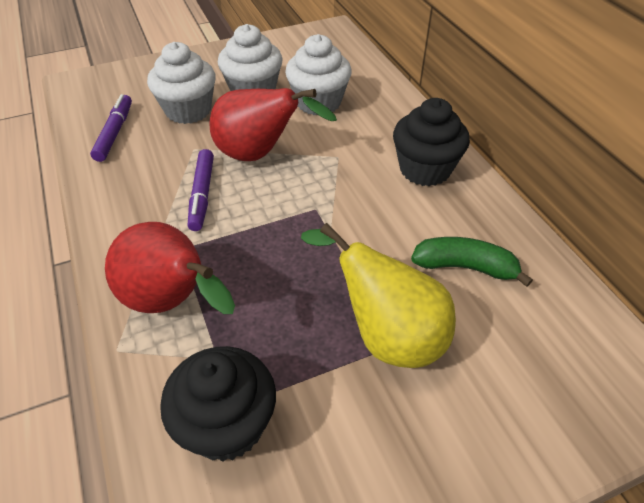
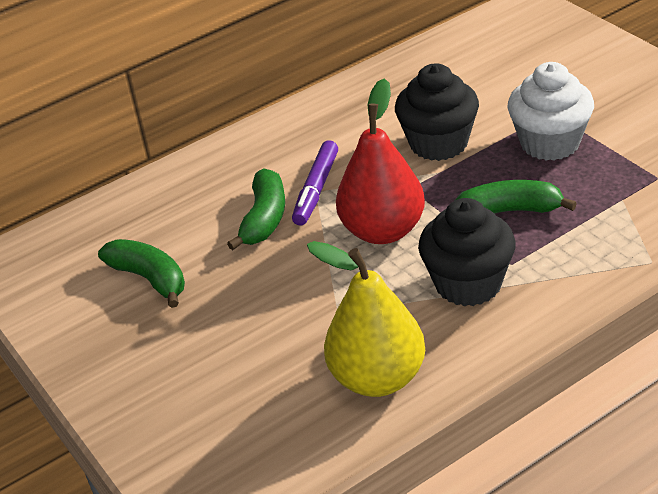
green banana: 1 -> 3
purple marker: 2 -> 1
red pear: 2 -> 1
white cupcake: 3 -> 1

